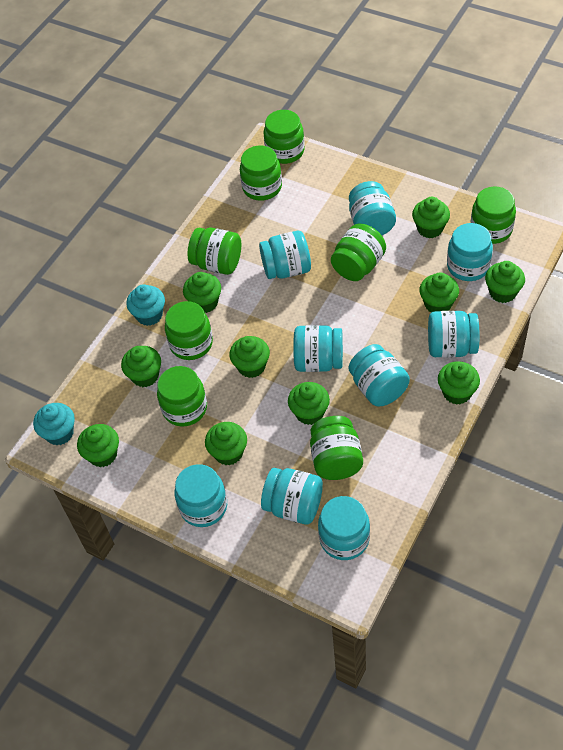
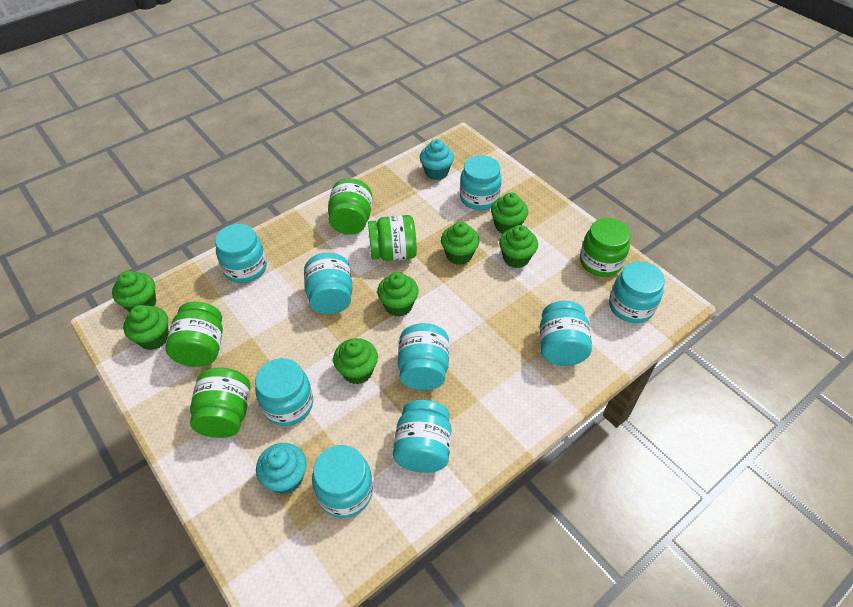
green cupcake: 10 -> 7
green jar: 8 -> 5

